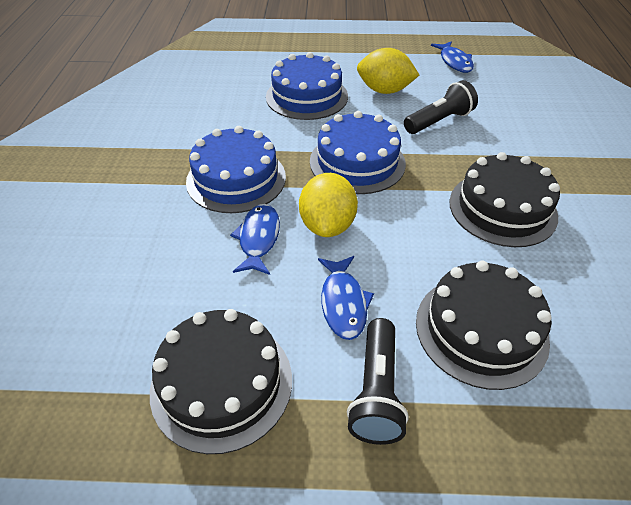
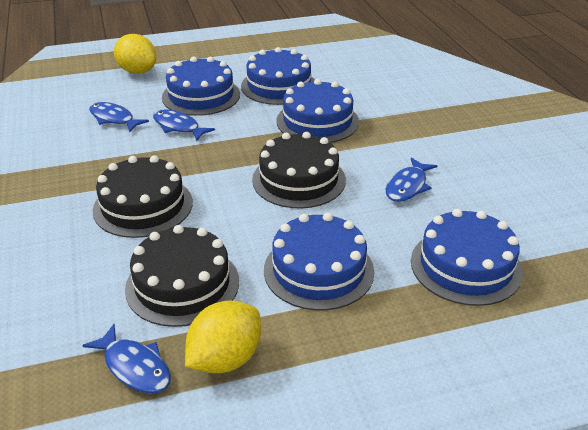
black flashlight: 2 -> 0
blue cake: 3 -> 5
blue fish: 3 -> 4

